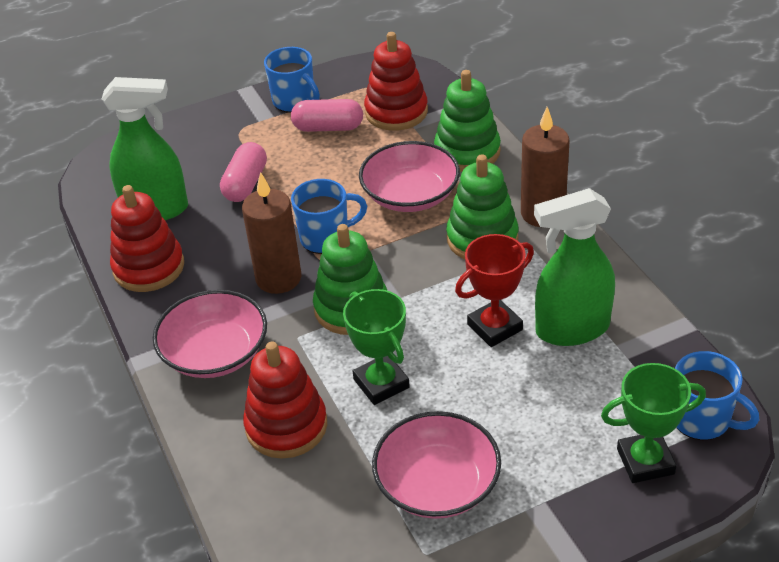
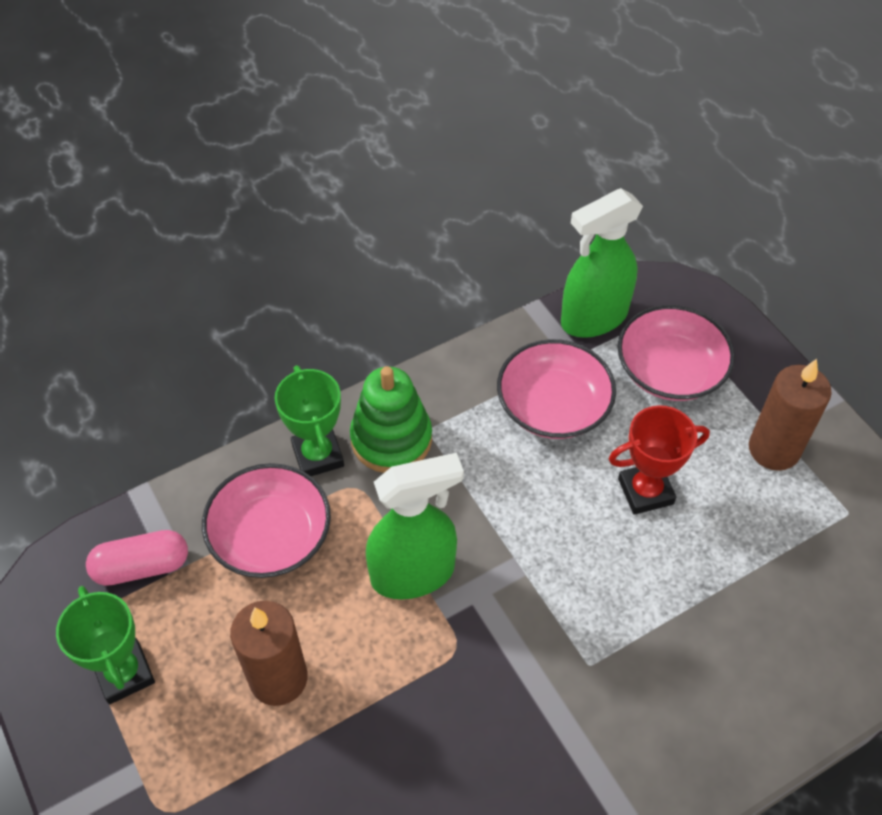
blue mug: 3 -> 0
green stacking toy: 3 -> 1
pink capsule: 2 -> 1
red stacking toy: 3 -> 0

